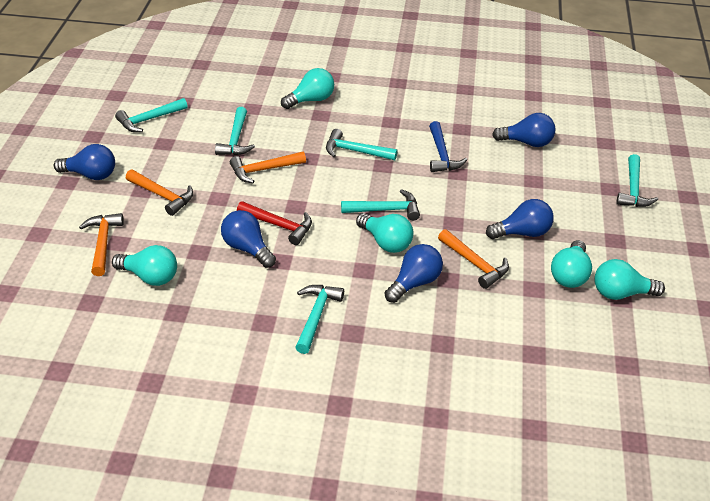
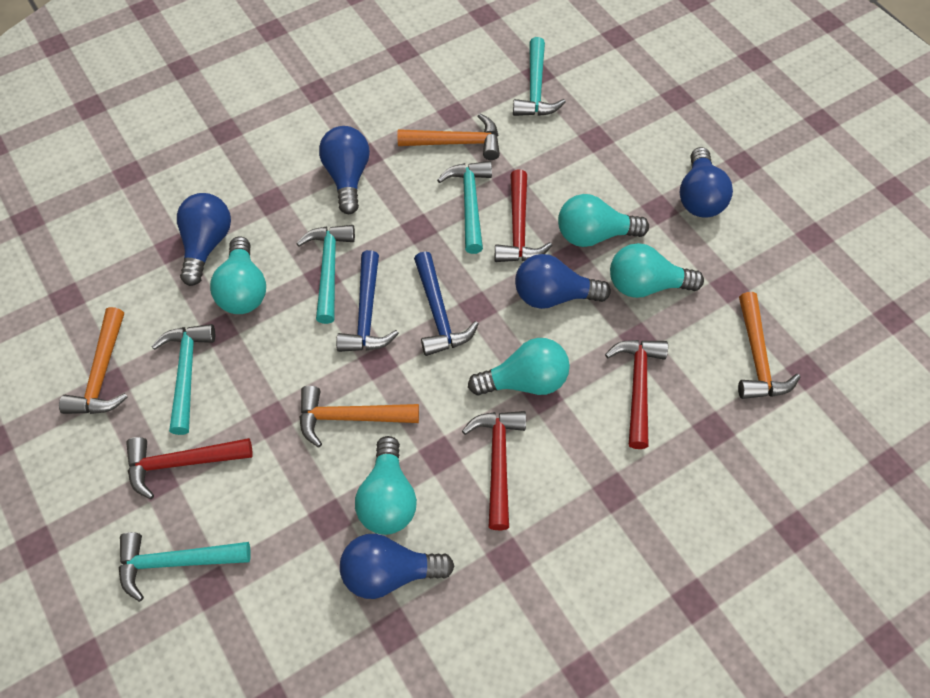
blue hammer: 1 -> 2
red hammer: 1 -> 4
turquoise hammer: 6 -> 5

